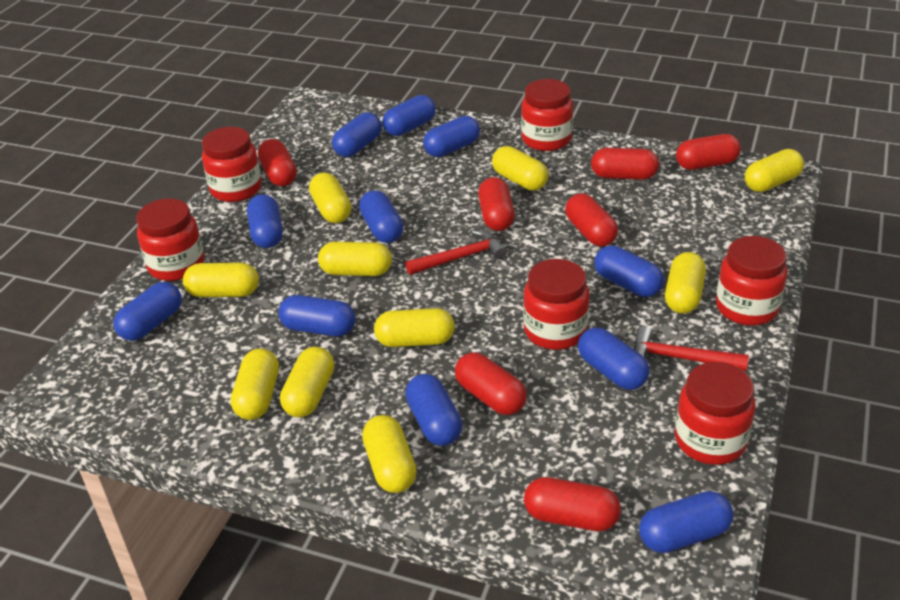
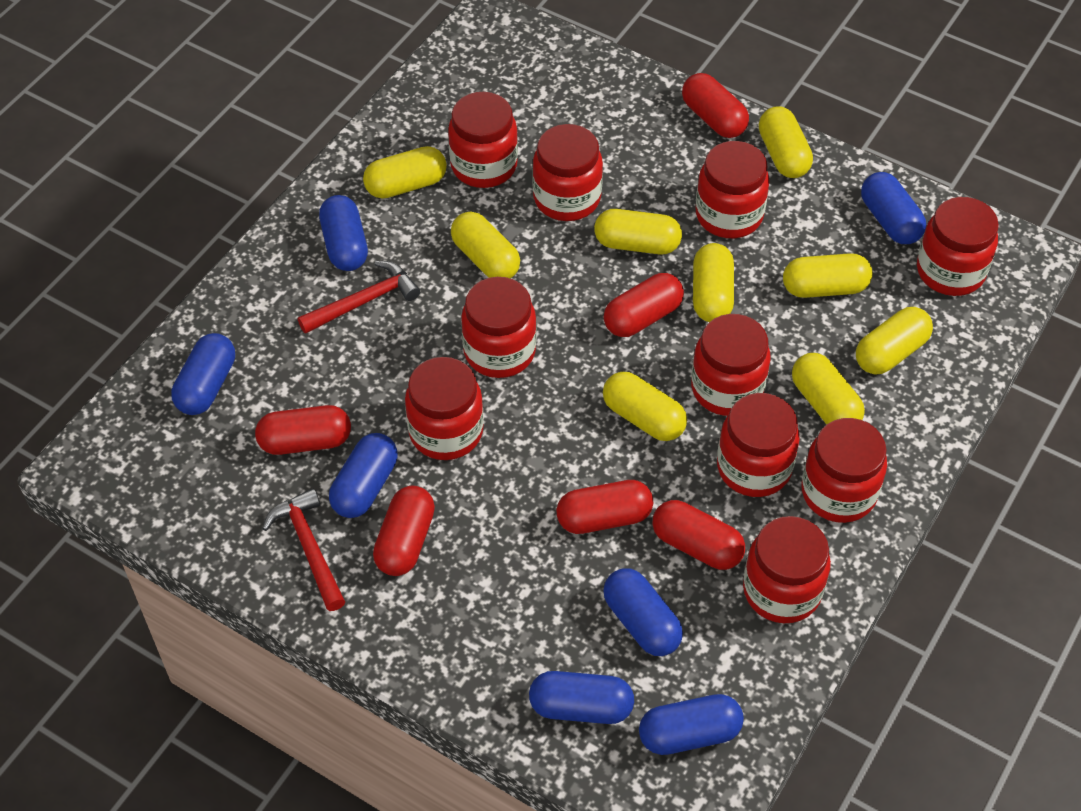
blue capsule: 11 -> 7
red capsule: 7 -> 6
red jar: 6 -> 10
yellow capsule: 10 -> 9

